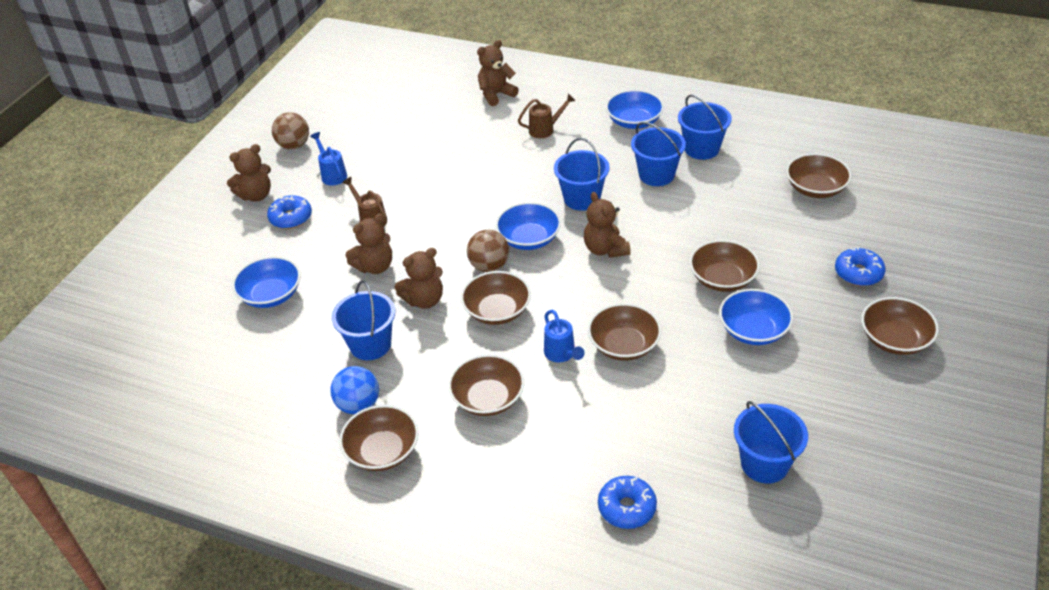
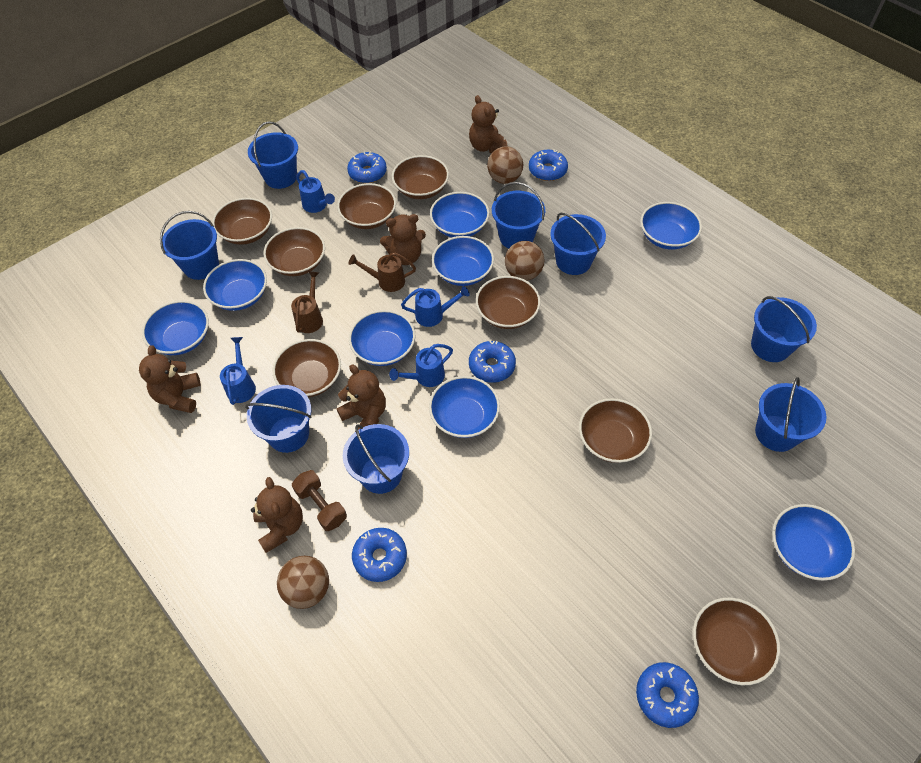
blue ball: 1 -> 0
blue bowl: 4 -> 8
blue bucket: 5 -> 8
blue donut: 3 -> 5
blue watering can: 2 -> 4
brown ball: 2 -> 3
brown bowl: 7 -> 8
brown dumbbell: 0 -> 1

